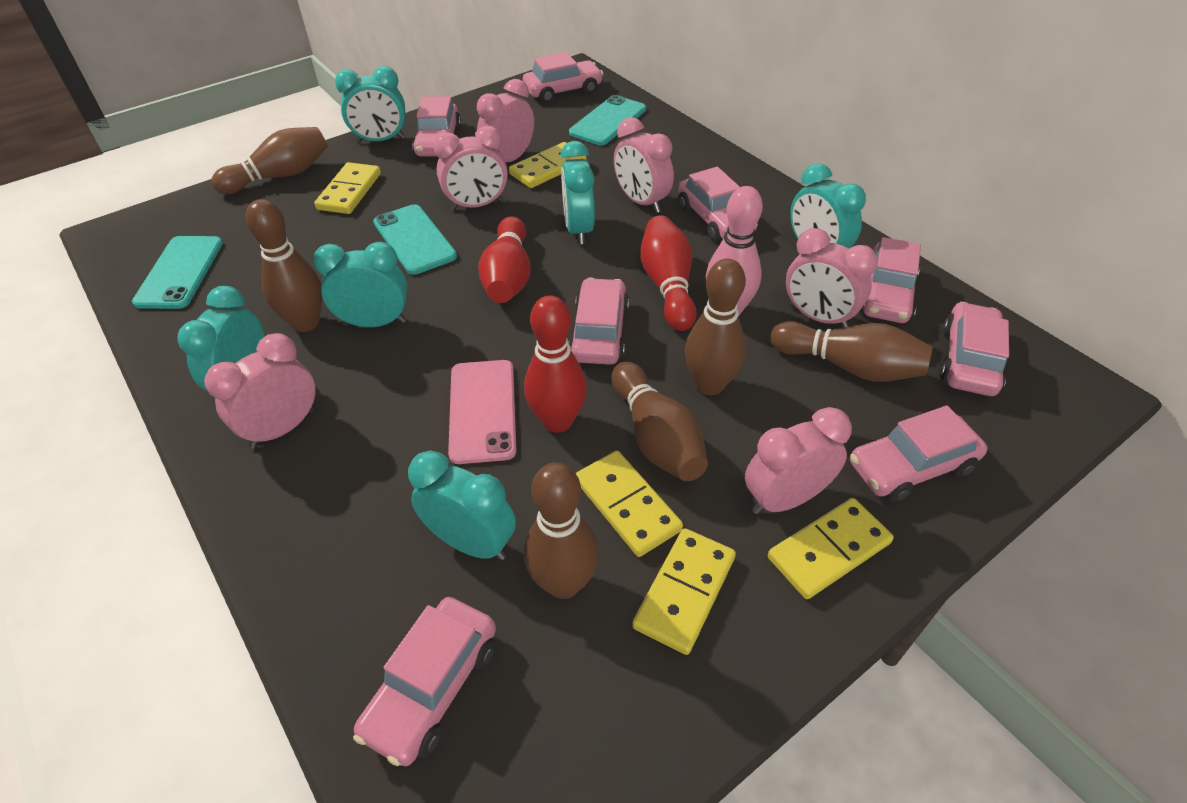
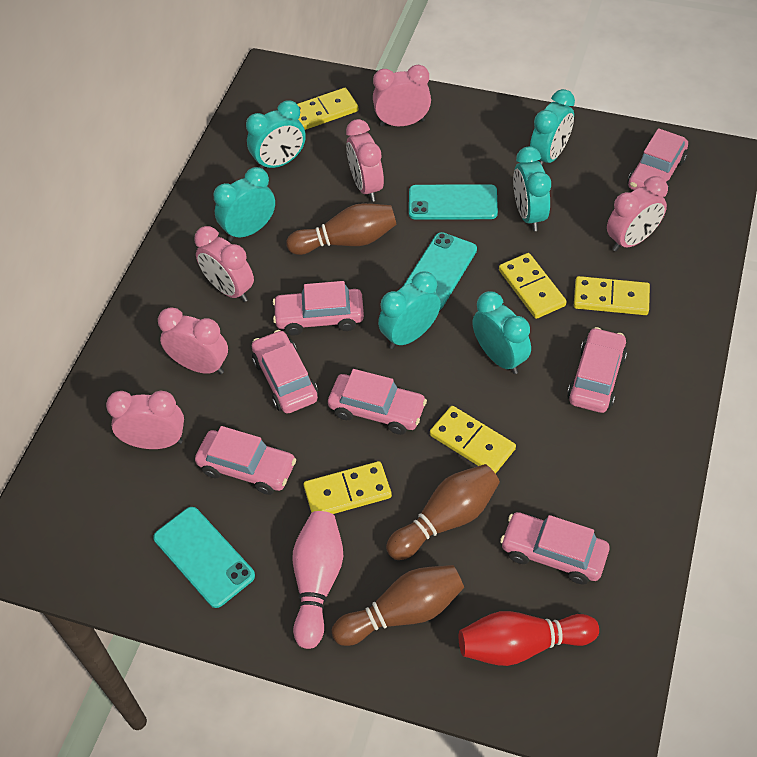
brown bowling pin: 6 -> 3
pink car: 8 -> 7
pink phone: 1 -> 0
red bowling pin: 3 -> 1

